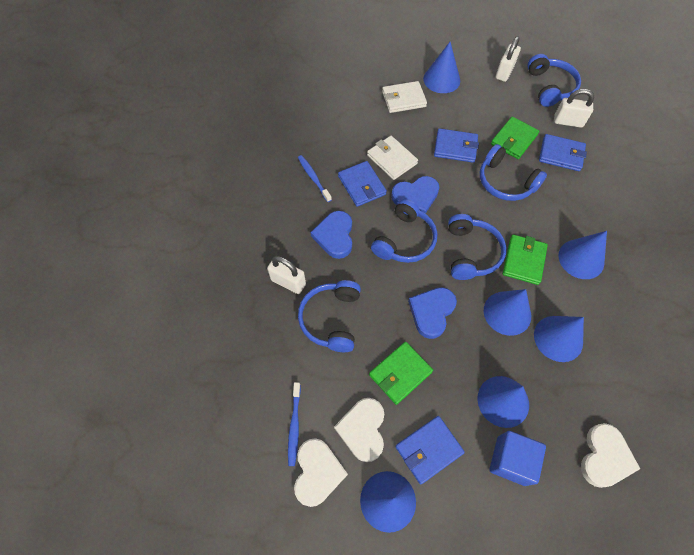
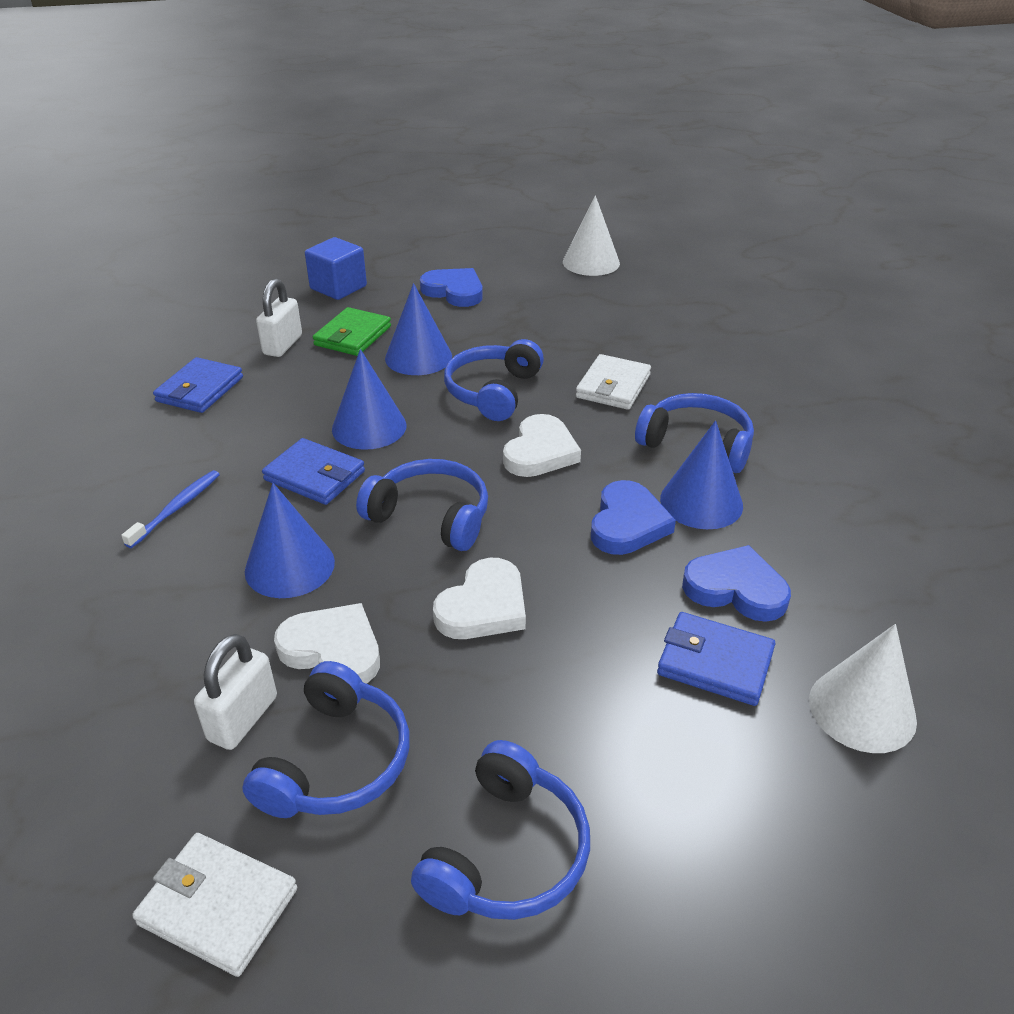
blue cone: 6 -> 4
blue toothbrush: 2 -> 1
blue wallet: 4 -> 3
green wallet: 3 -> 1
white cone: 0 -> 2
white padlock: 3 -> 2

